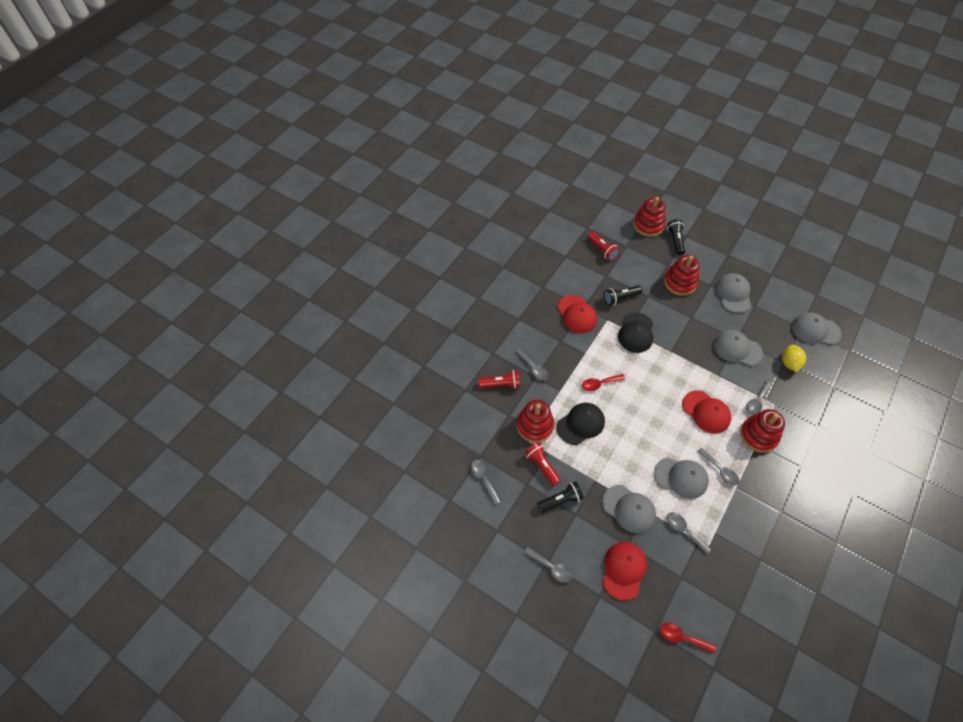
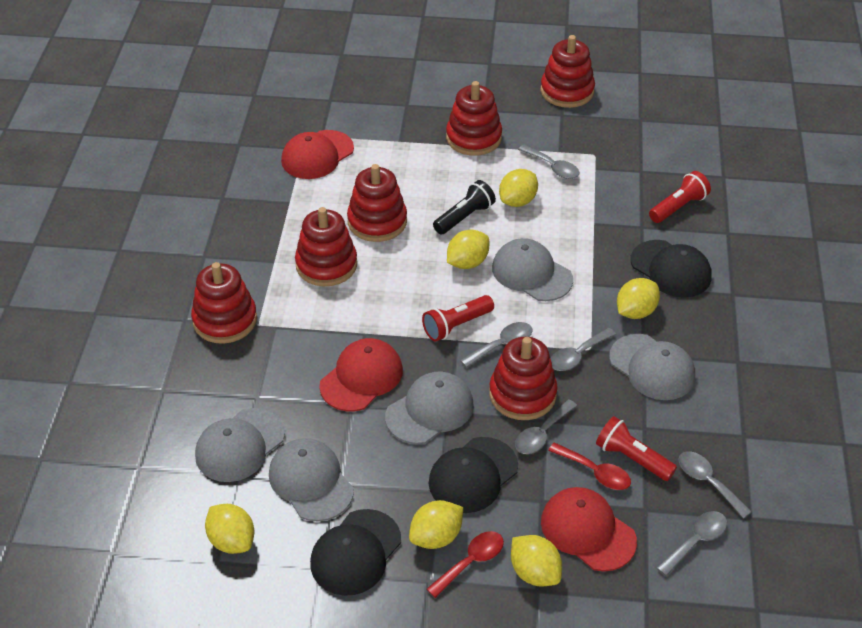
black cap: 2 -> 3
black flashlight: 3 -> 1
red stacking toy: 4 -> 6
yellow lemon: 1 -> 6

